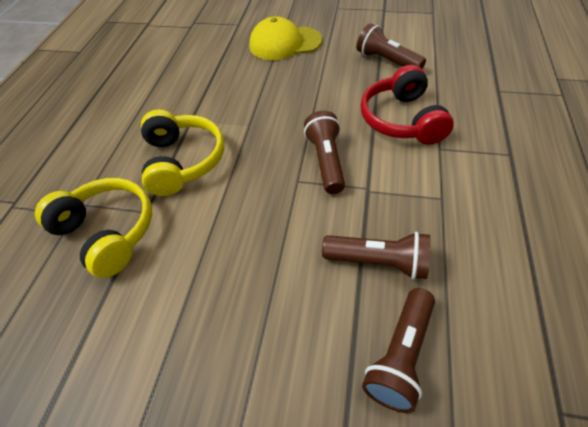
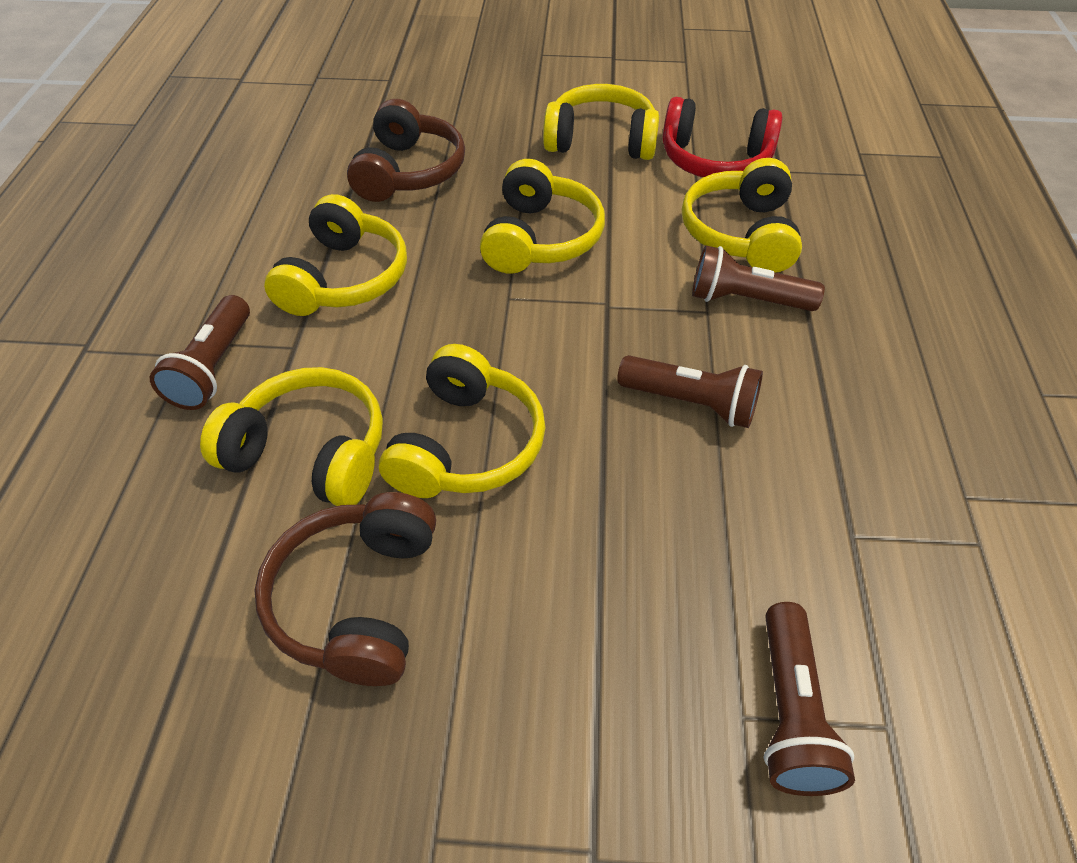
brown headphones: 0 -> 2
yellow cap: 1 -> 0
yellow headphones: 2 -> 6

